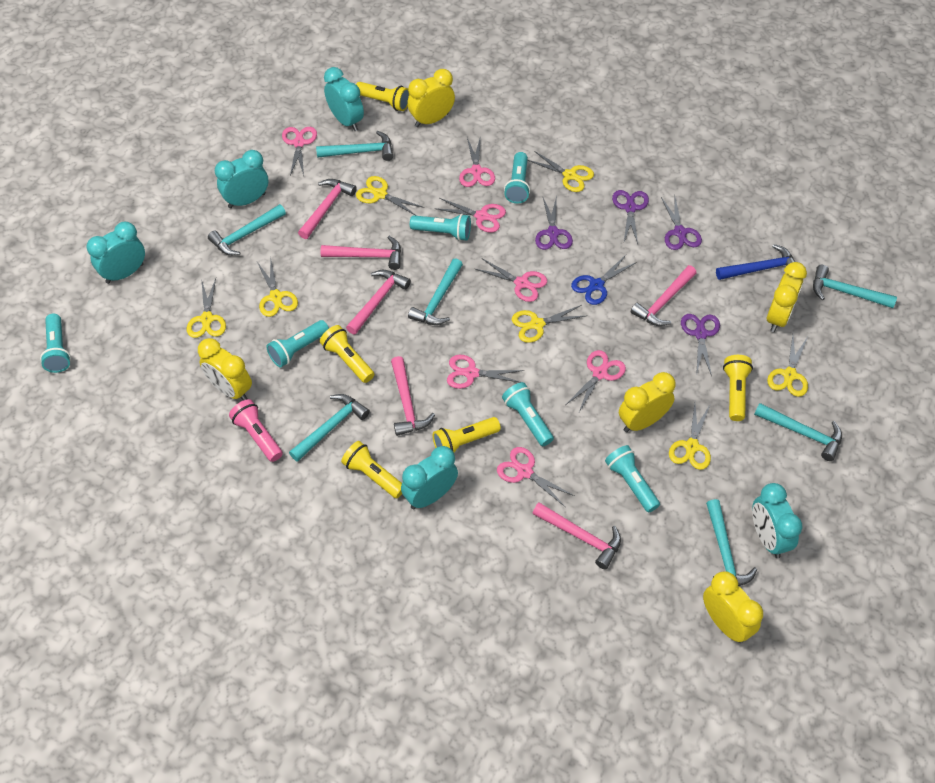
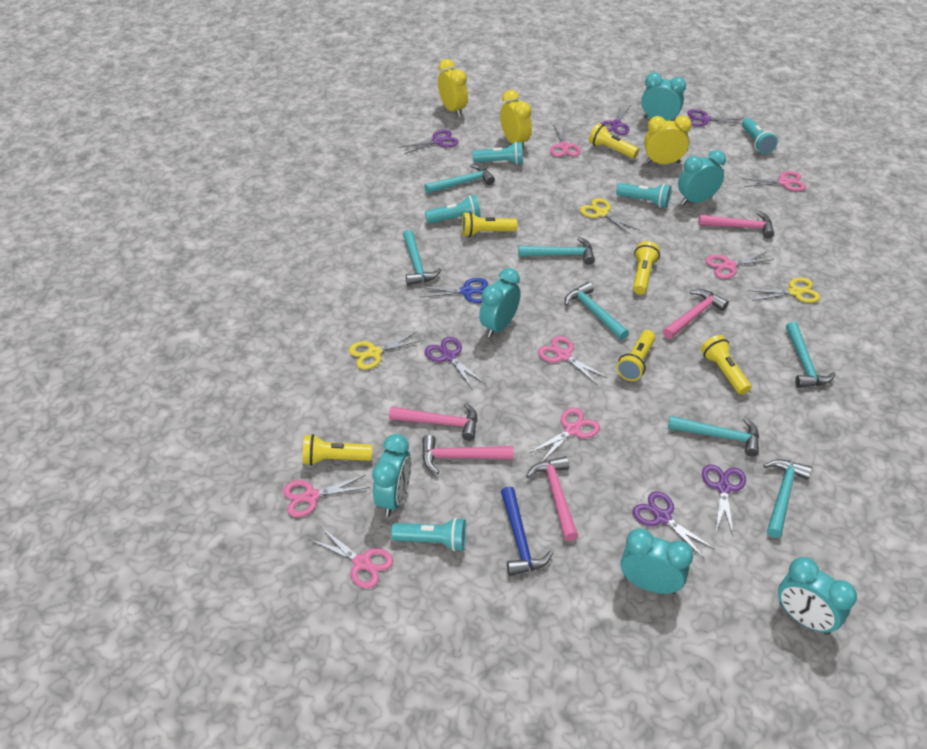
pink flashlight: 1 -> 0
pink hammer: 6 -> 5
purple scissors: 4 -> 6
turquoise clock: 5 -> 6
turquoise flashlight: 6 -> 5
yellow clock: 5 -> 3
yellow flashlight: 5 -> 6
yellow scissors: 7 -> 3

